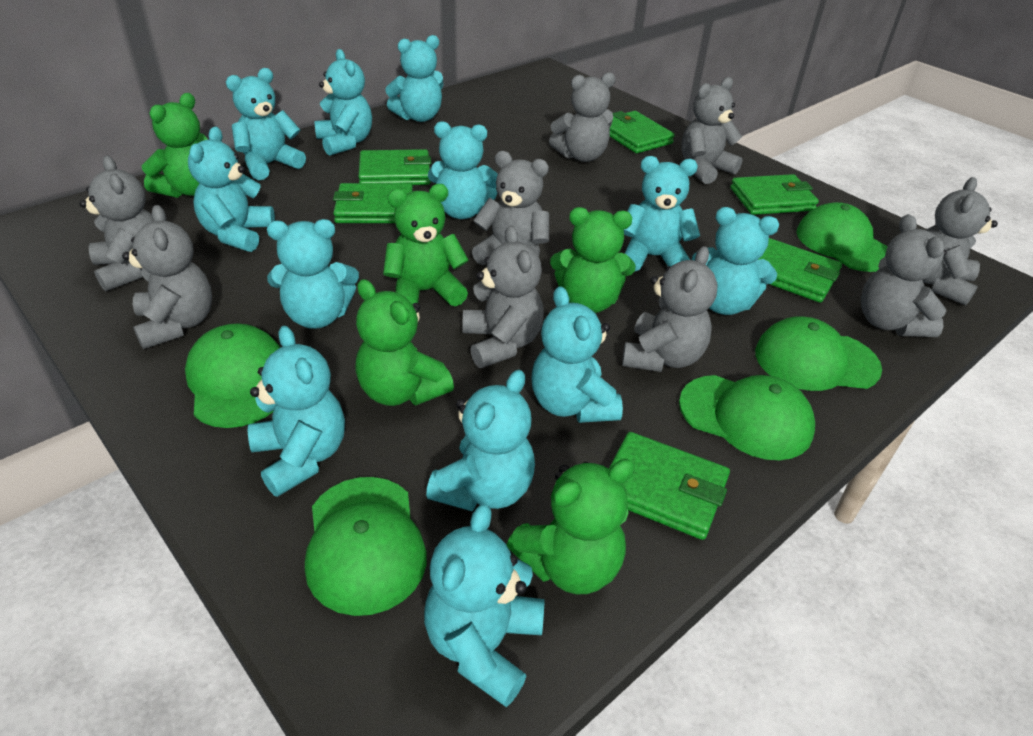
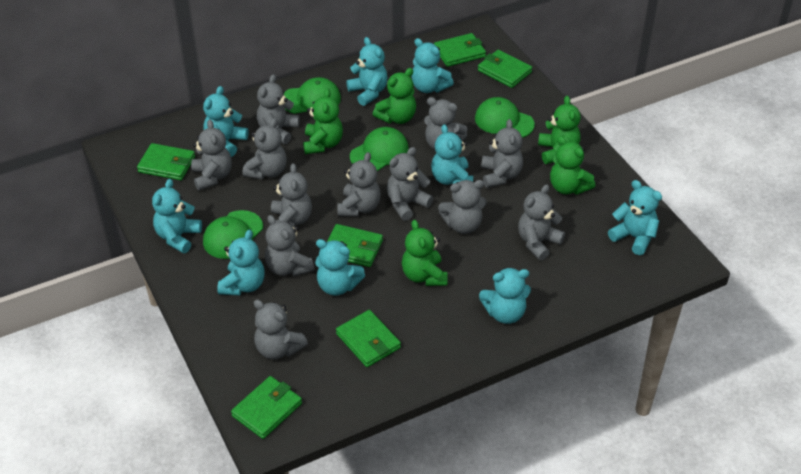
green cap: 5 -> 4
grey teddy bear: 9 -> 12
turquoise teddy bear: 12 -> 9

